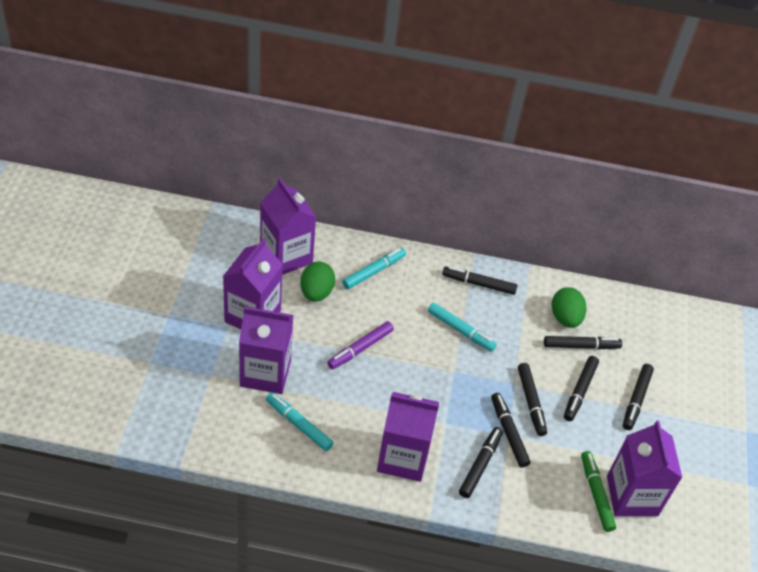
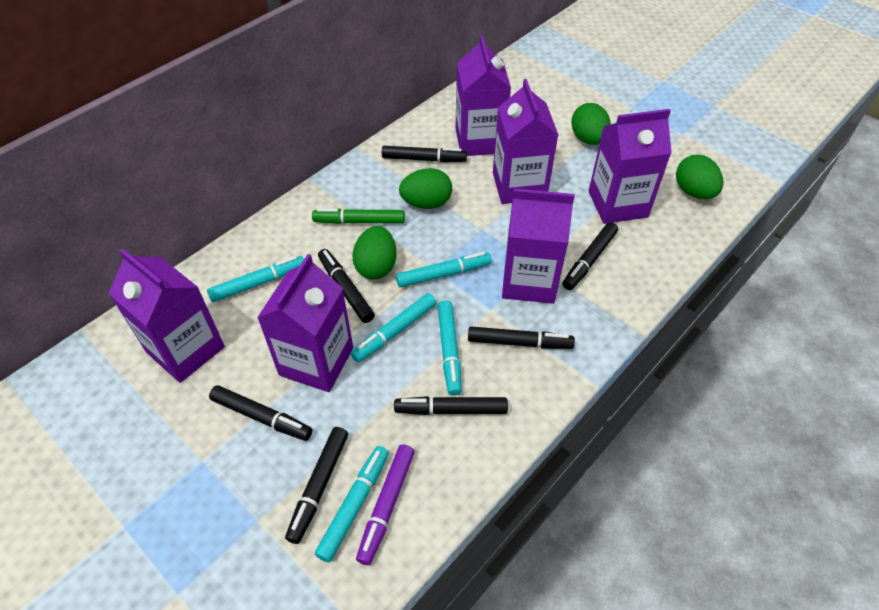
green egg: 2 -> 4
purple carton: 5 -> 6
turquoise marker: 3 -> 5

